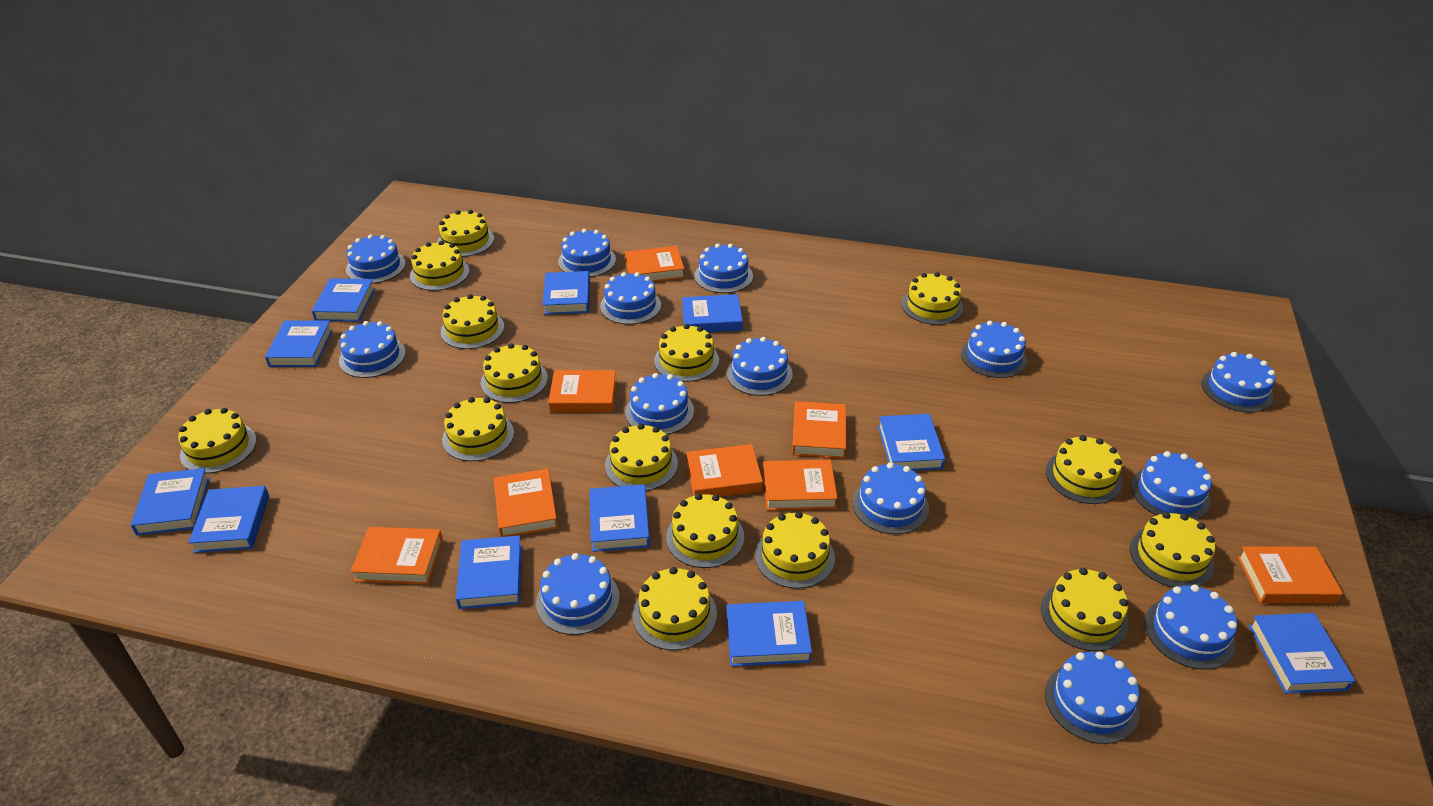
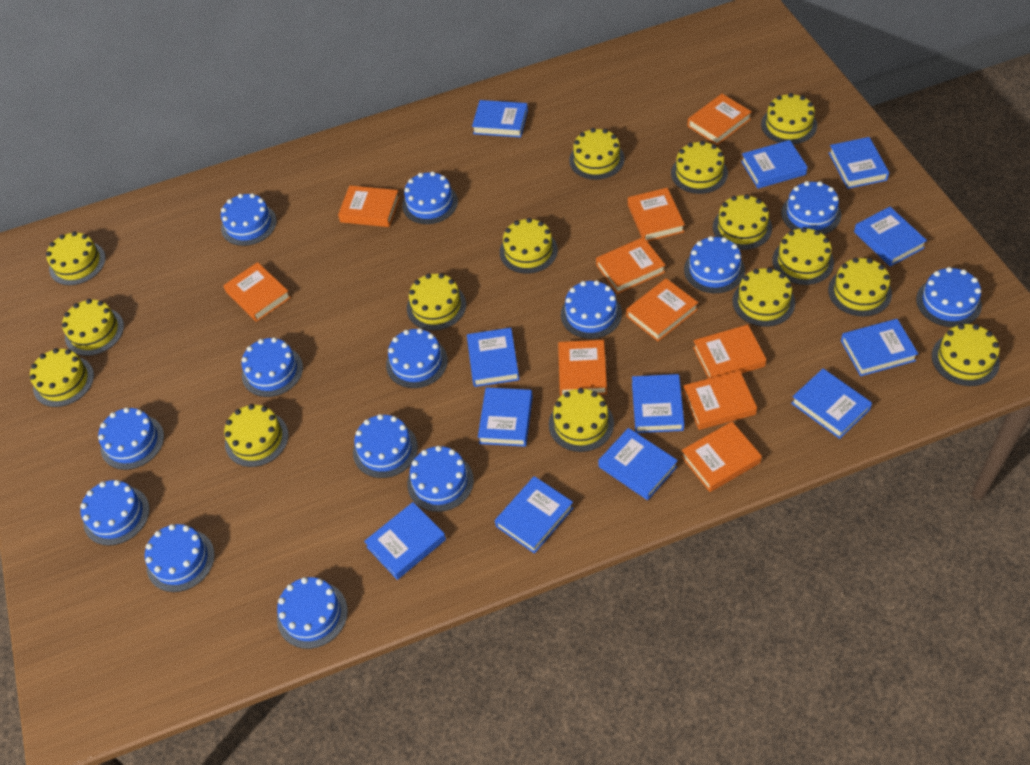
blue book: 11 -> 12
orange book: 8 -> 10

